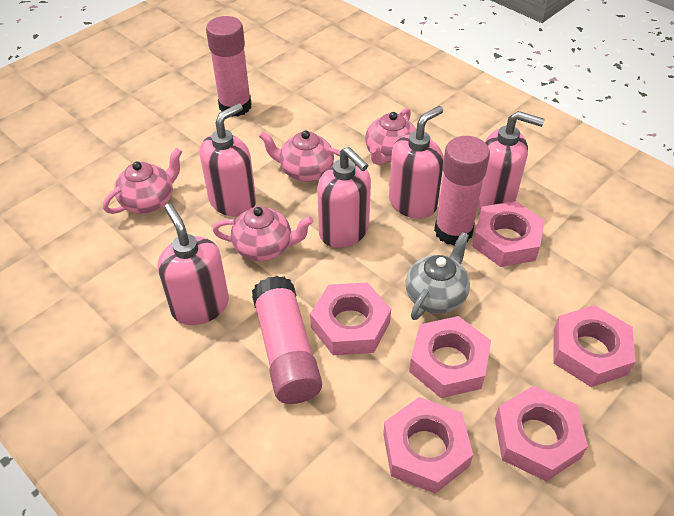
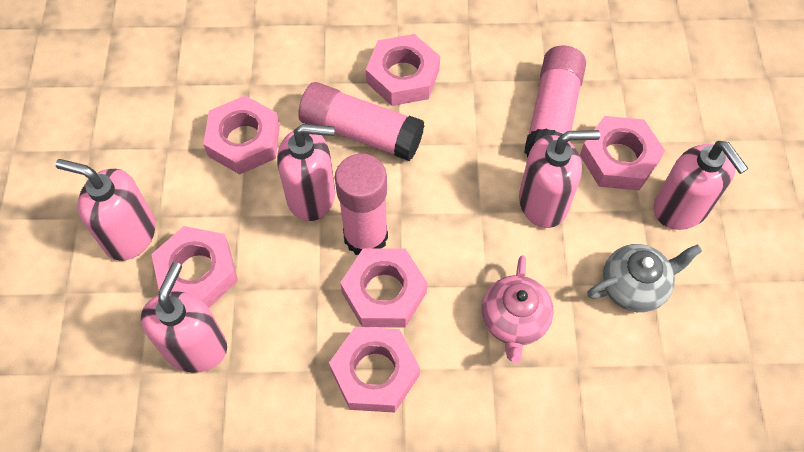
pink teapot: 4 -> 1

